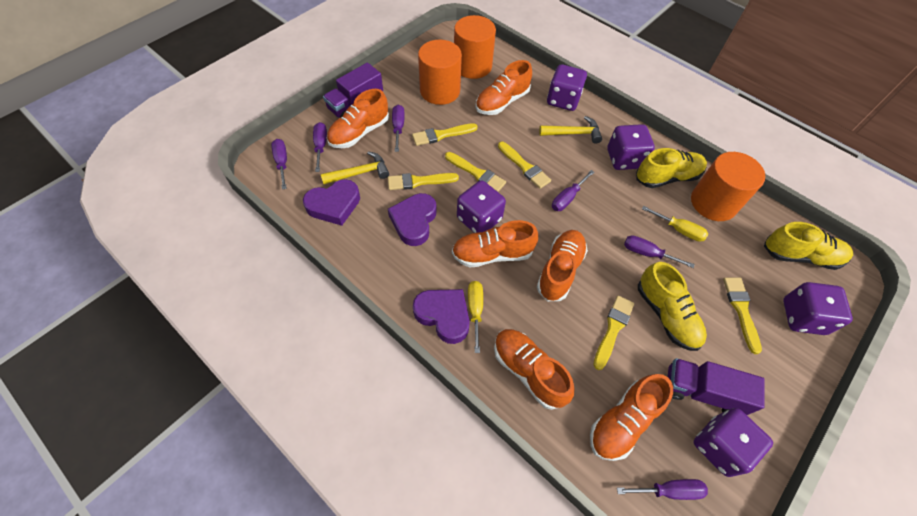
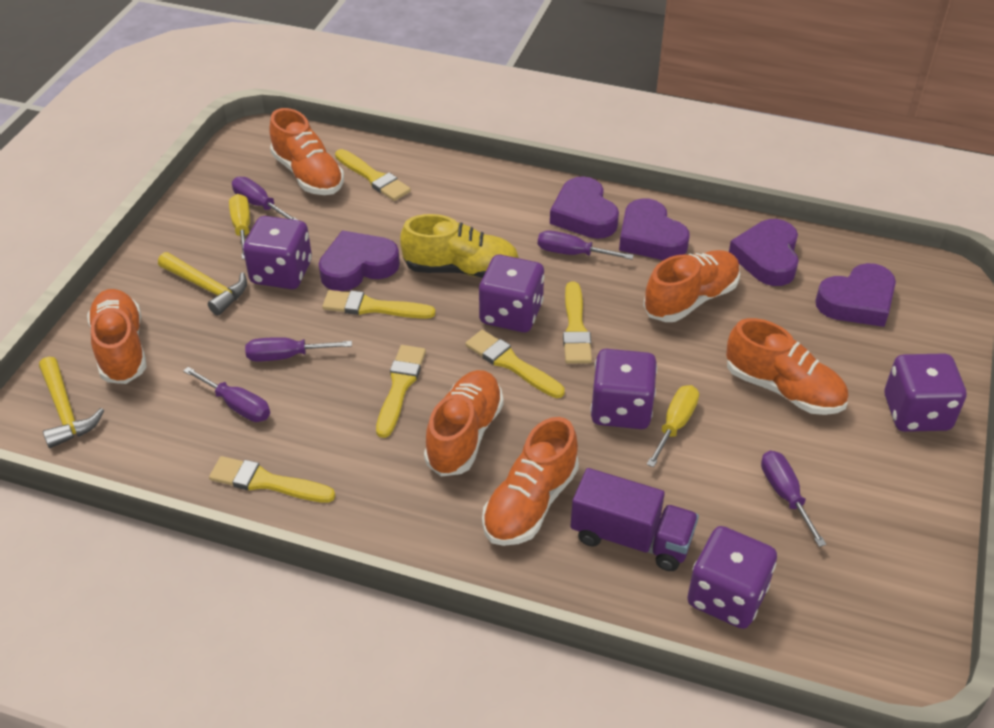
orange cylinder: 3 -> 0
purple heart: 3 -> 5
purple screwdriver: 6 -> 5
purple truck: 2 -> 1
yellow shoe: 3 -> 1

